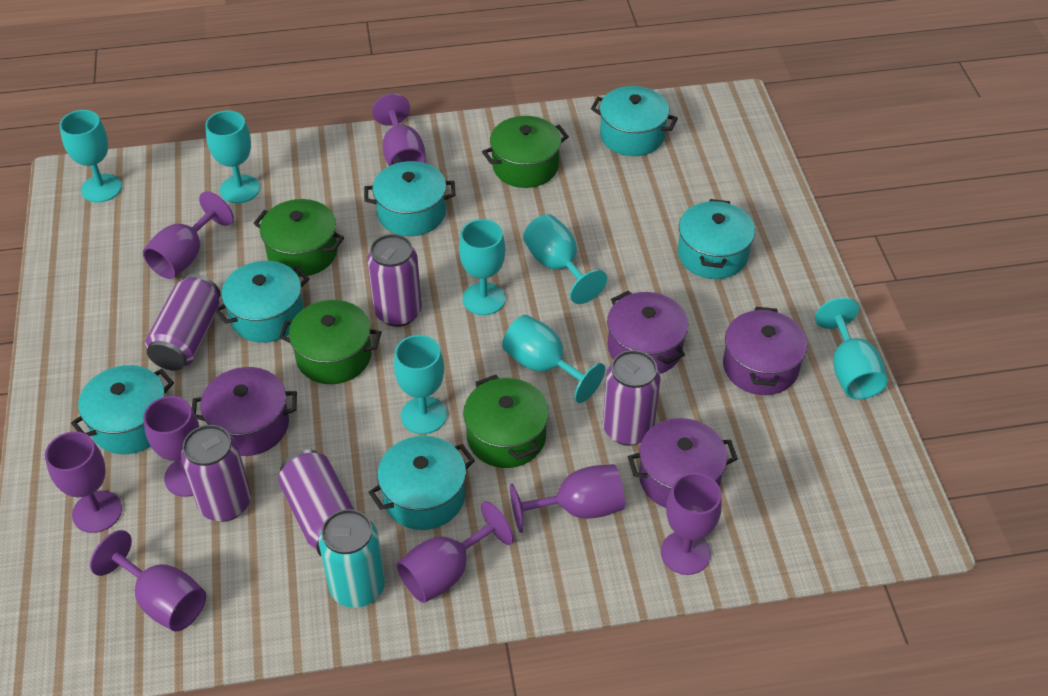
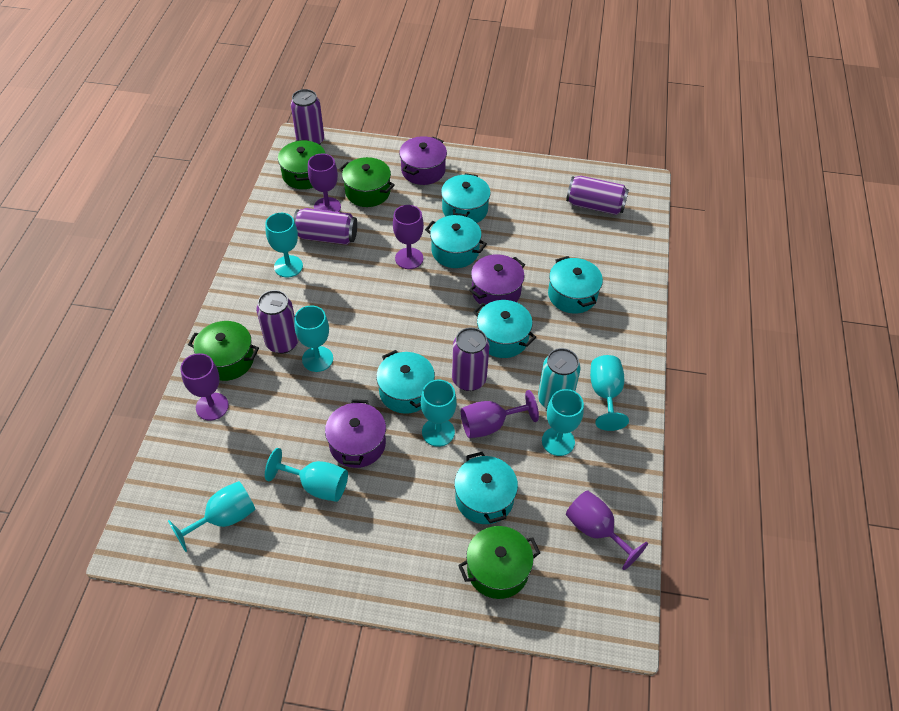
purple goblet: 8 -> 5
purple pot: 4 -> 3

